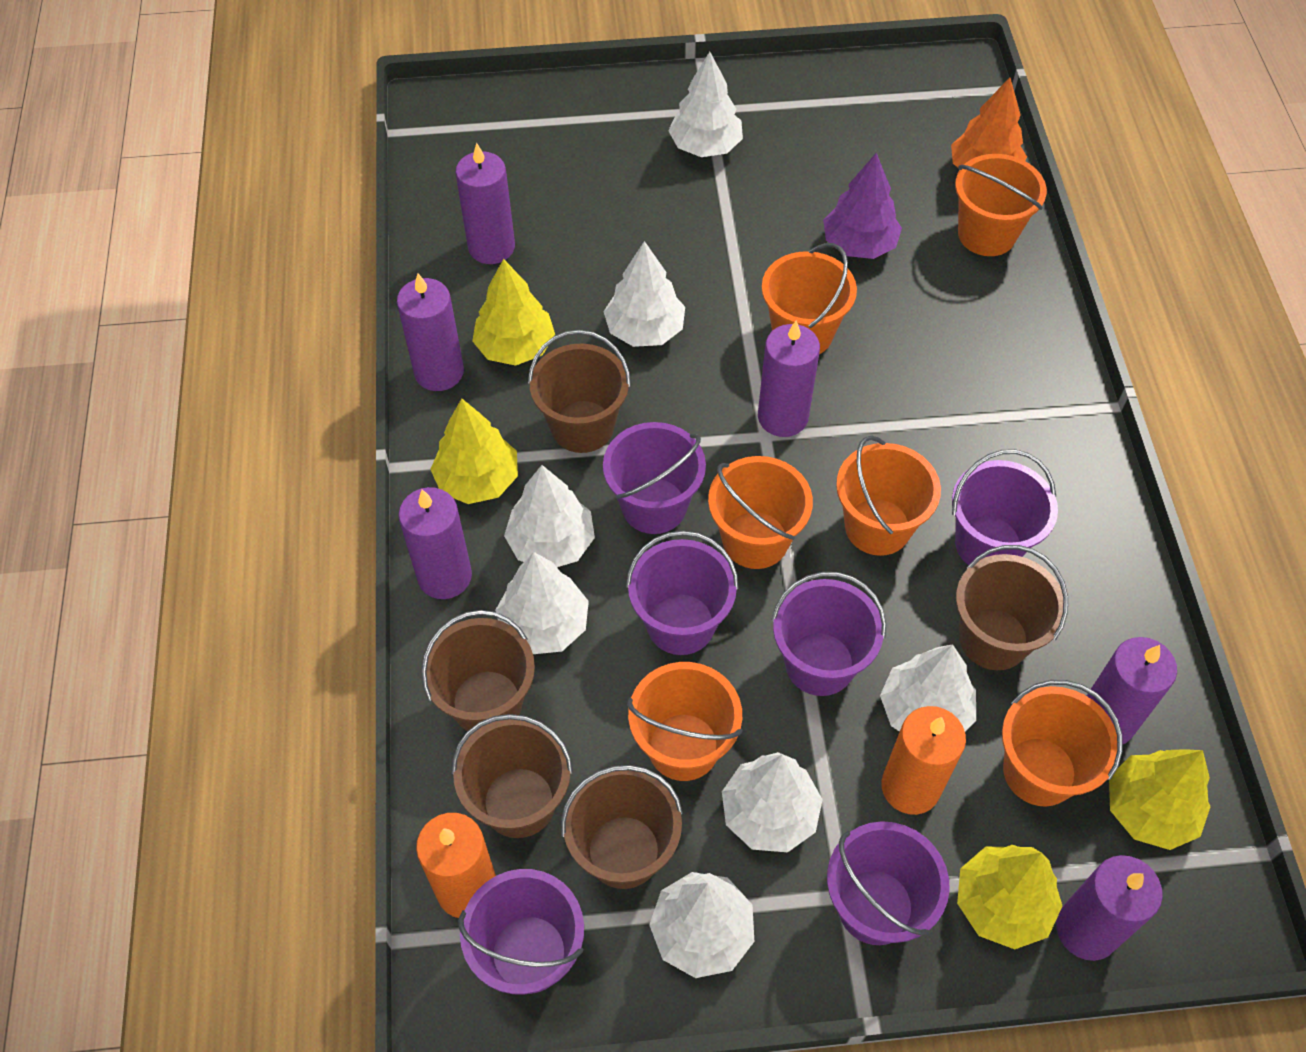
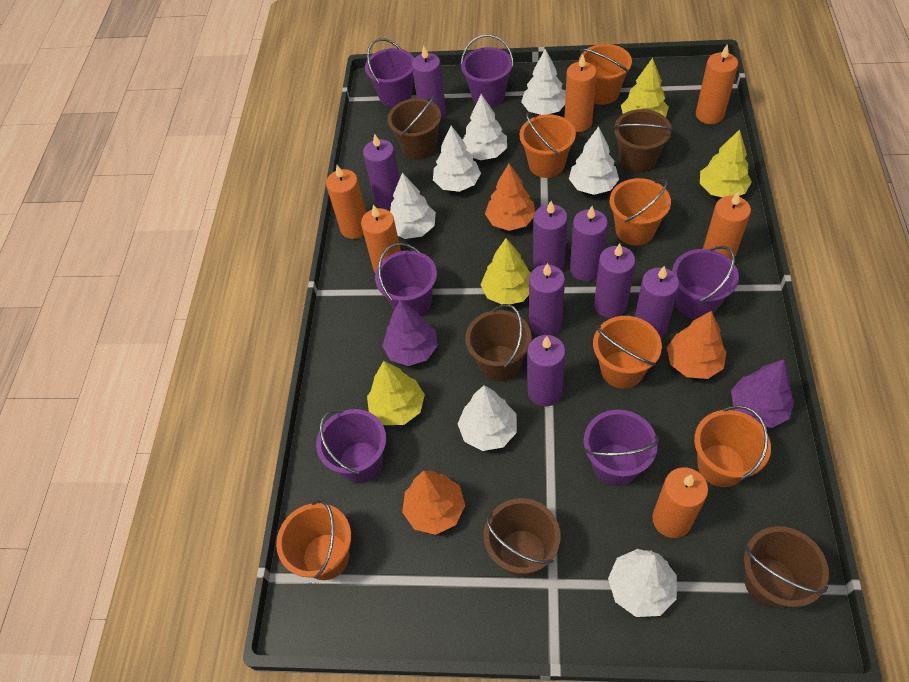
orange candle: 2 -> 6
orange tree: 1 -> 3
purple candle: 6 -> 8
purple tree: 1 -> 2

